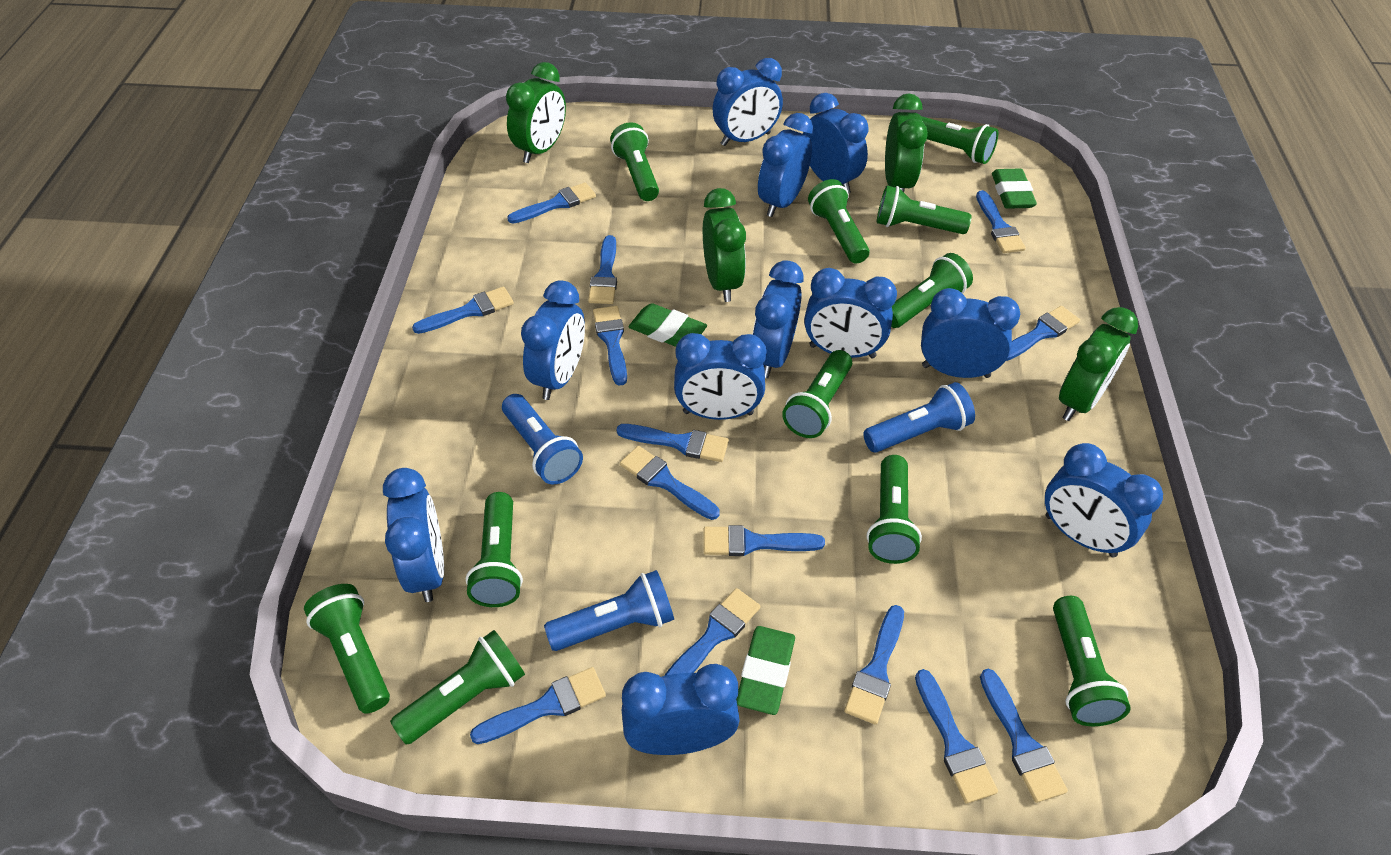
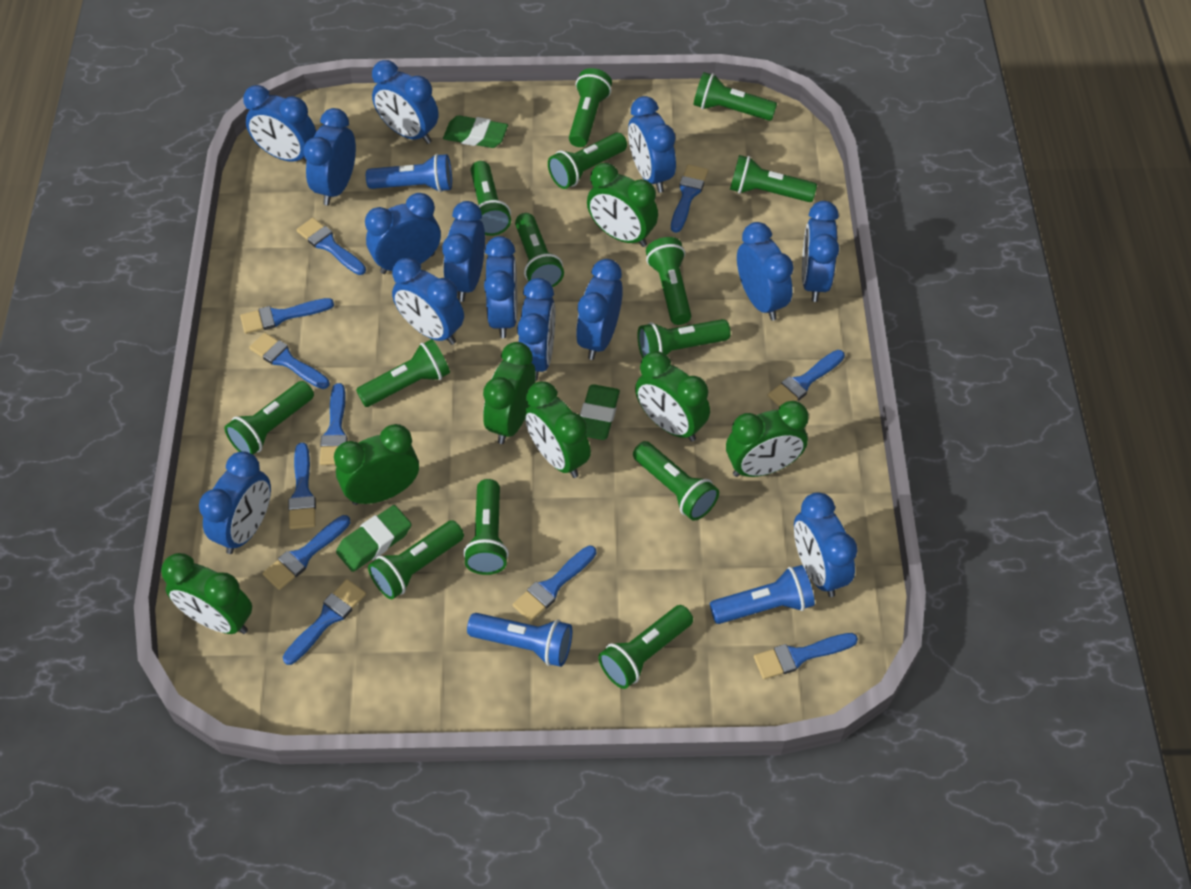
blue brush: 14 -> 11
blue clock: 11 -> 14
green clock: 4 -> 7
green flashlight: 11 -> 14

